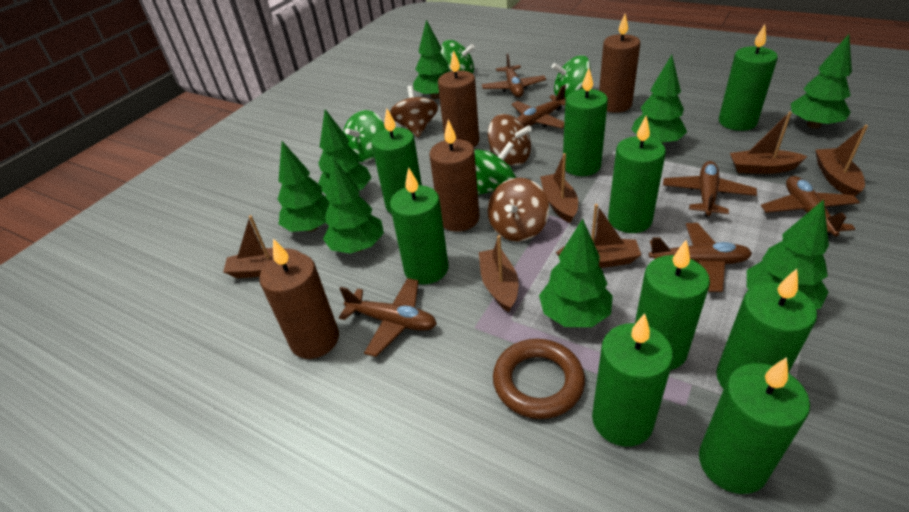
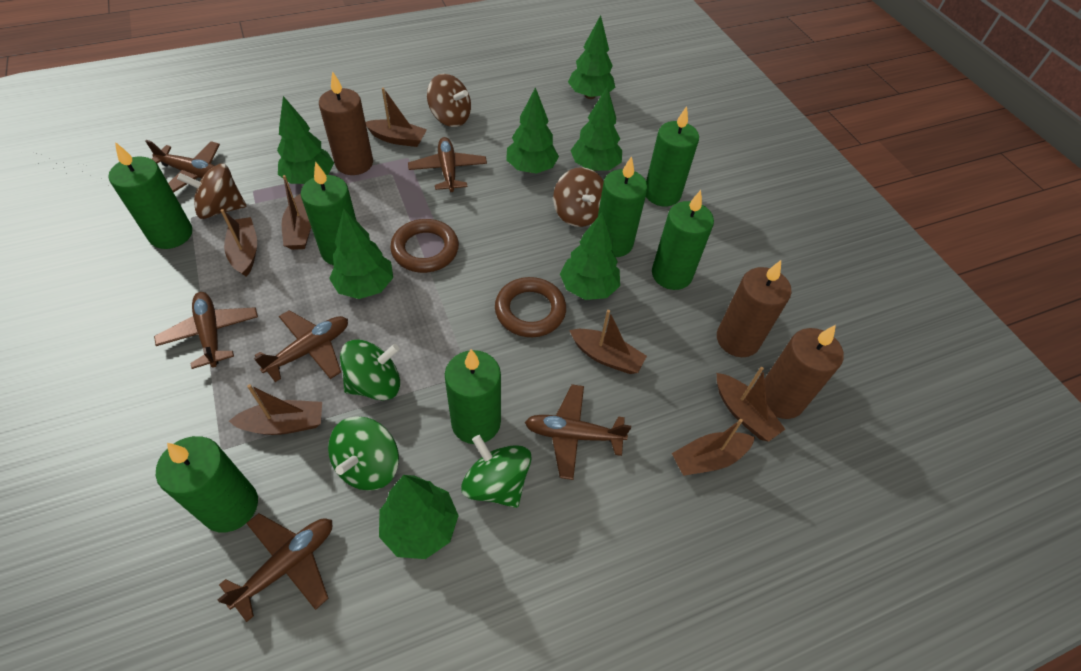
brown boat: 6 -> 7
brown candle: 4 -> 3
brown ring: 1 -> 2
green candle: 9 -> 7
green spinning top: 4 -> 3
green tree: 8 -> 7

